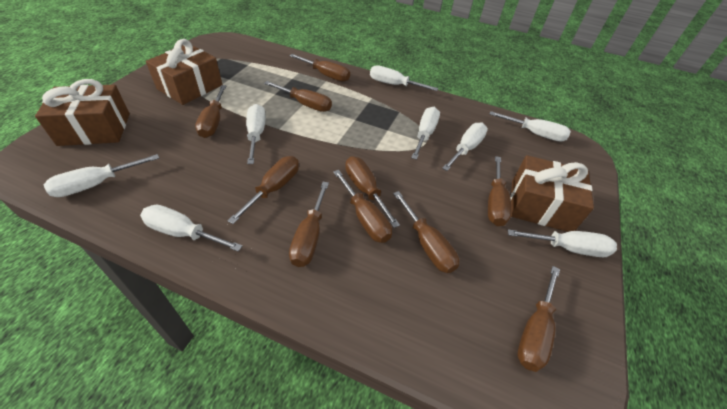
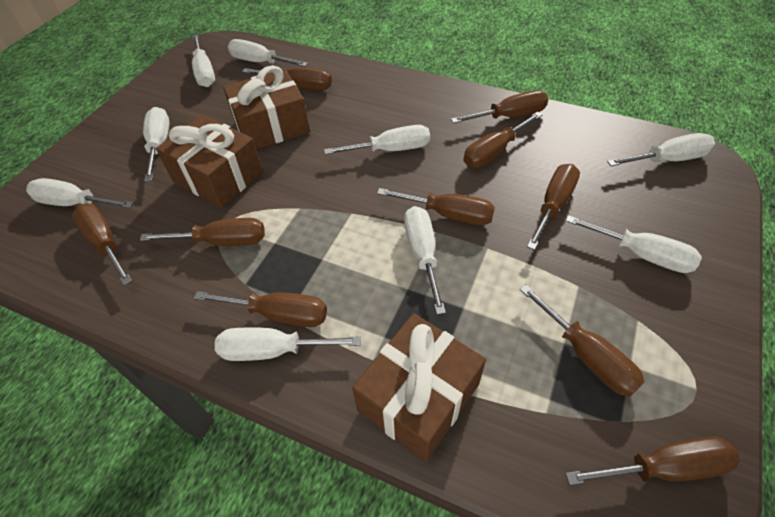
white screwdriver: 8 -> 9

